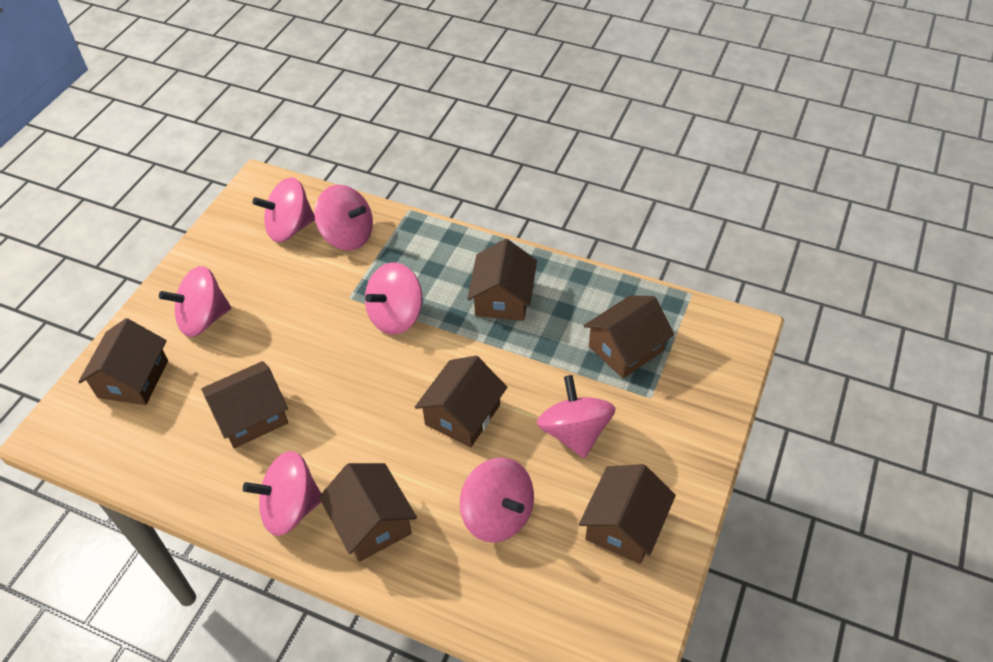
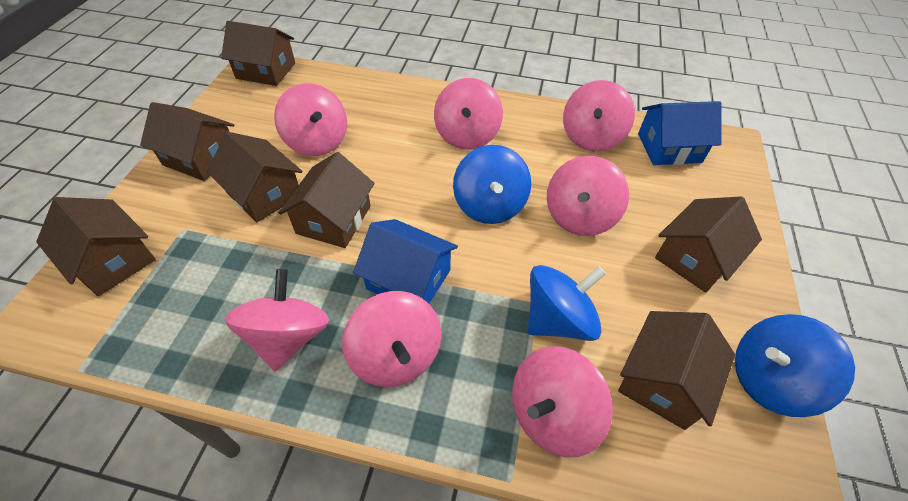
blue house: 0 -> 2
blue spinning top: 0 -> 3

